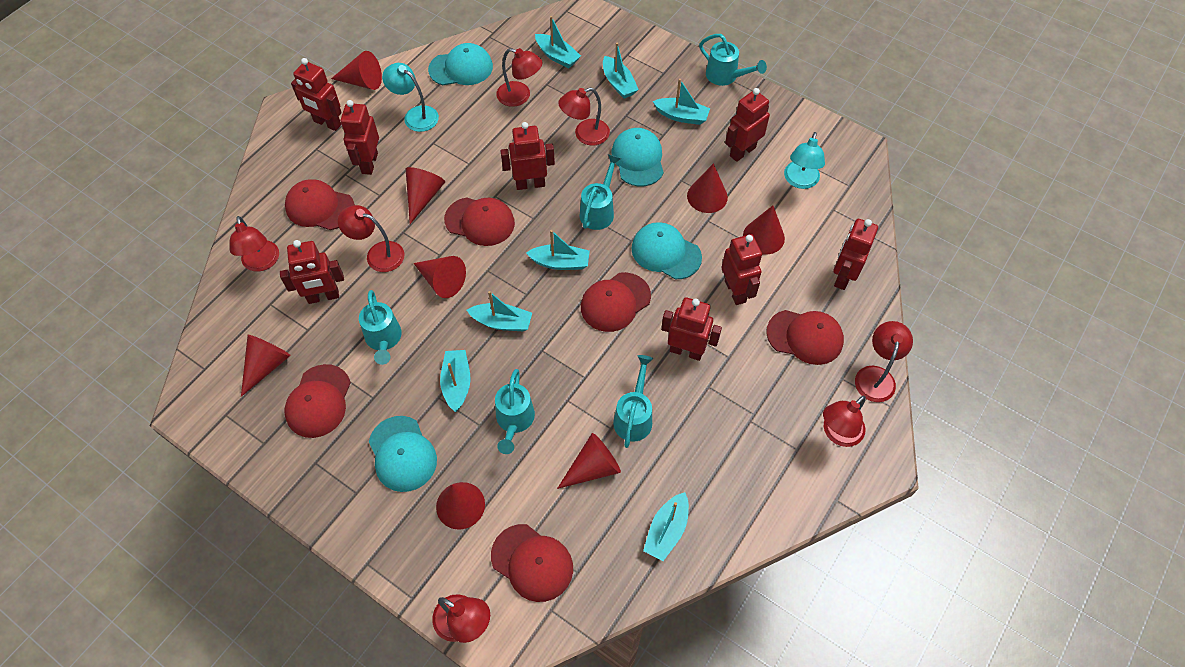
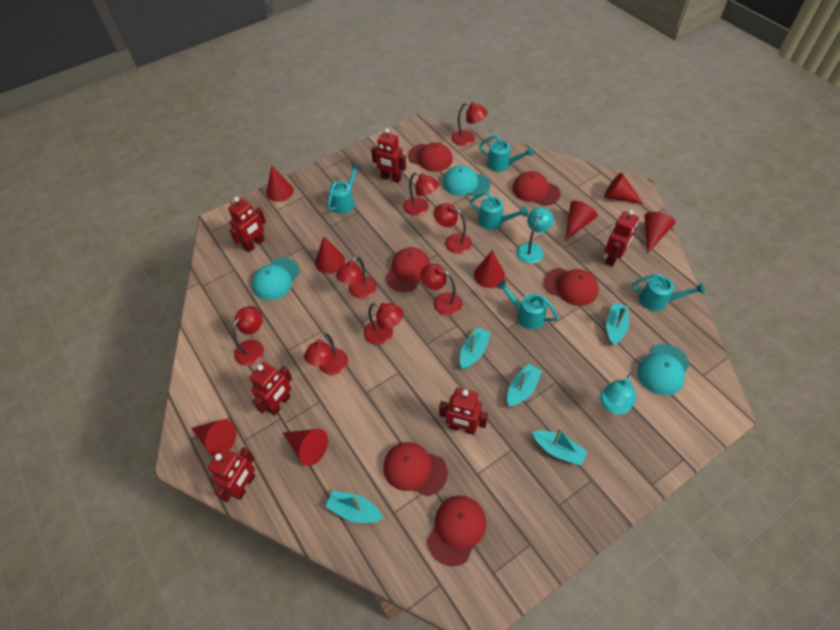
red lamp: 7 -> 8
red robot: 8 -> 6
turquoise boat: 7 -> 5
turquoise cap: 4 -> 3

